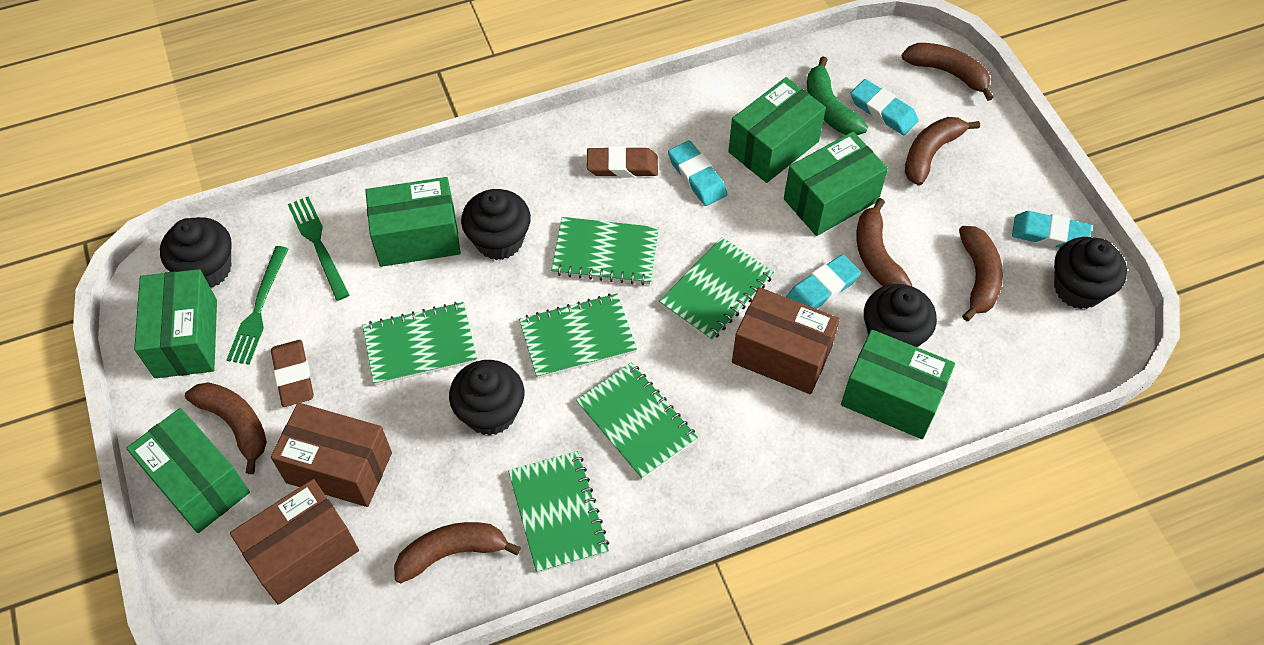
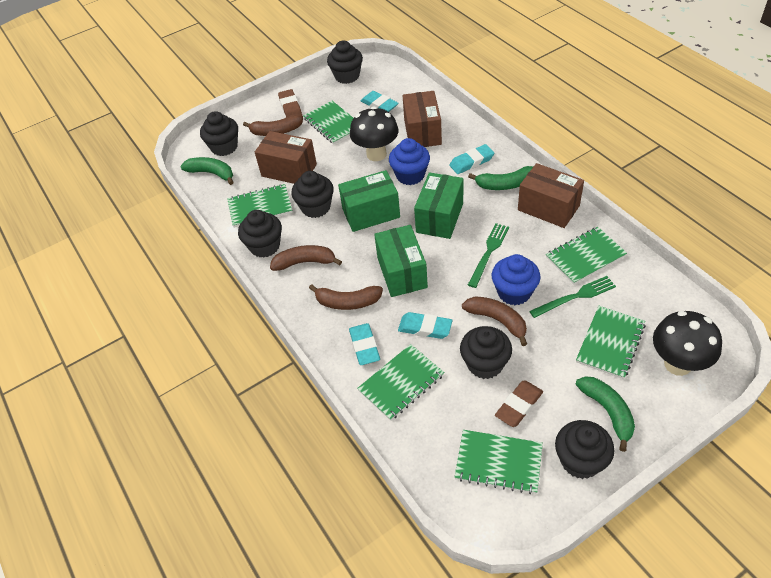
black cupcake: 5 -> 6
black mushroom: 0 -> 2
blue cupcake: 0 -> 2
brown banana: 6 -> 4
green banana: 1 -> 3
green box: 6 -> 3

